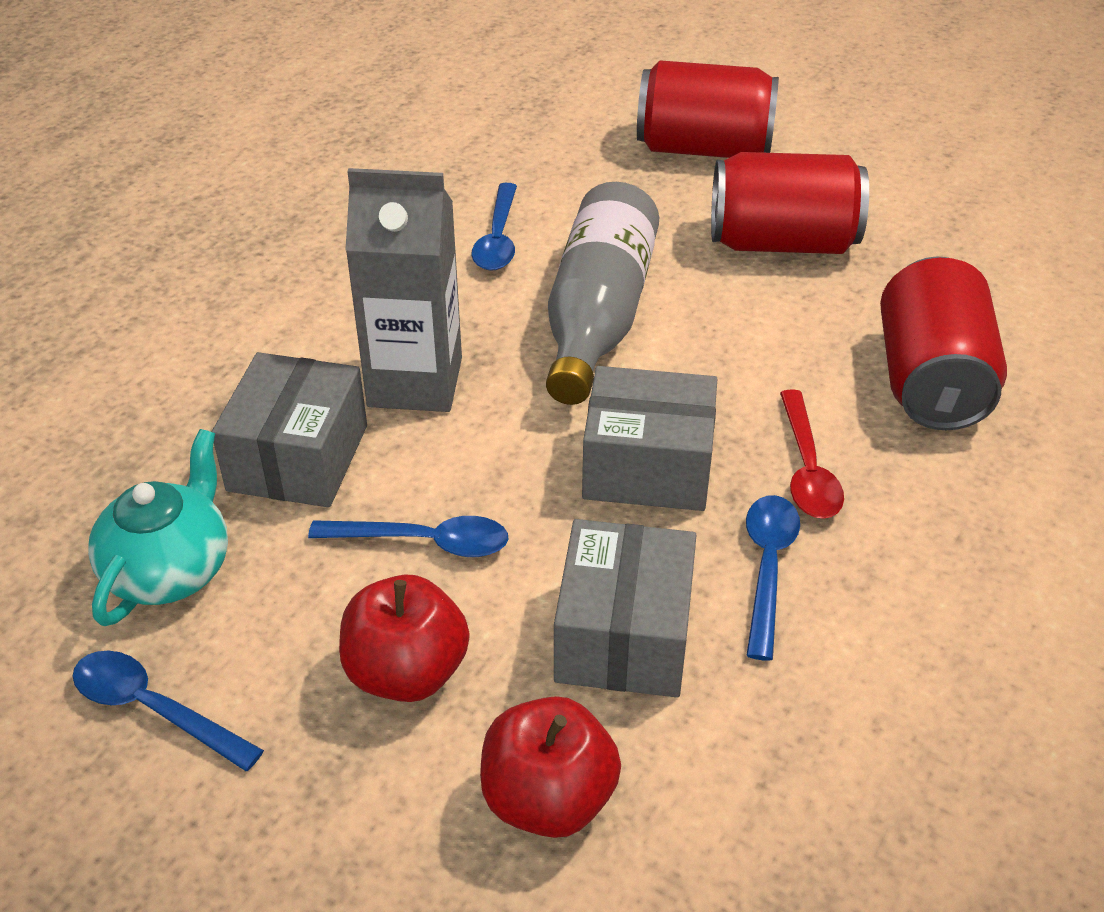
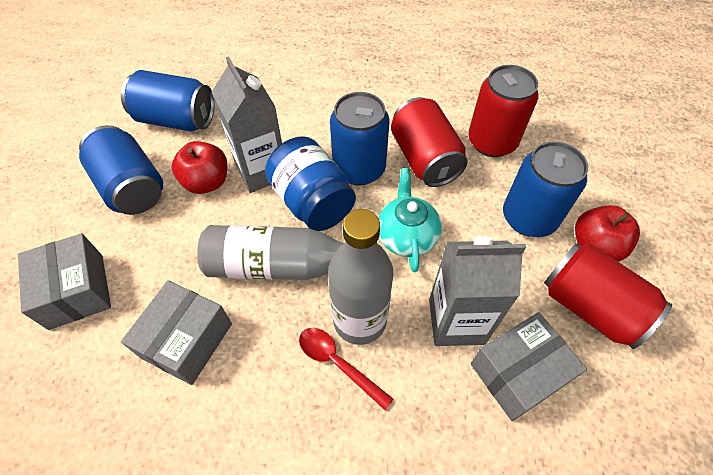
blue can: 0 -> 4
blue jar: 0 -> 1
blue spoon: 4 -> 0
grey bottle: 1 -> 2
grey carton: 1 -> 2

